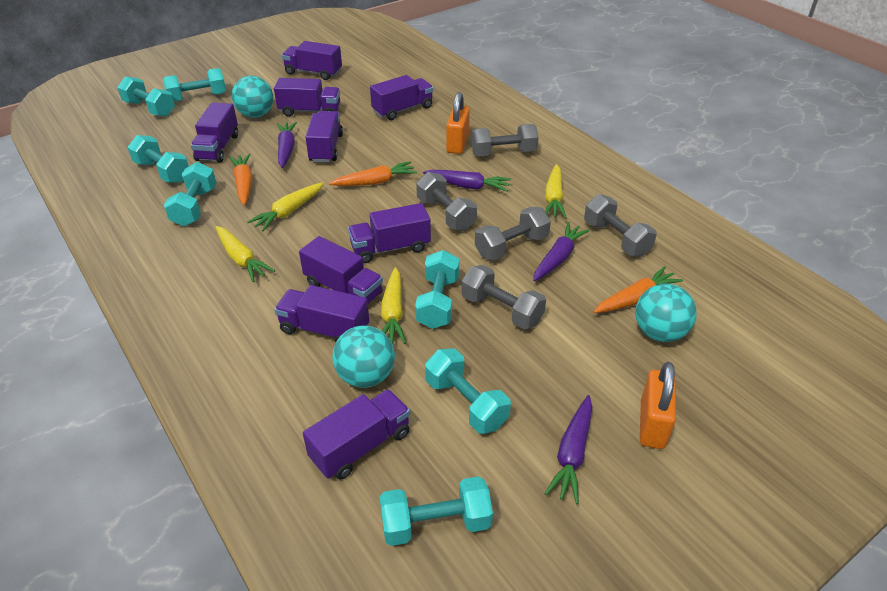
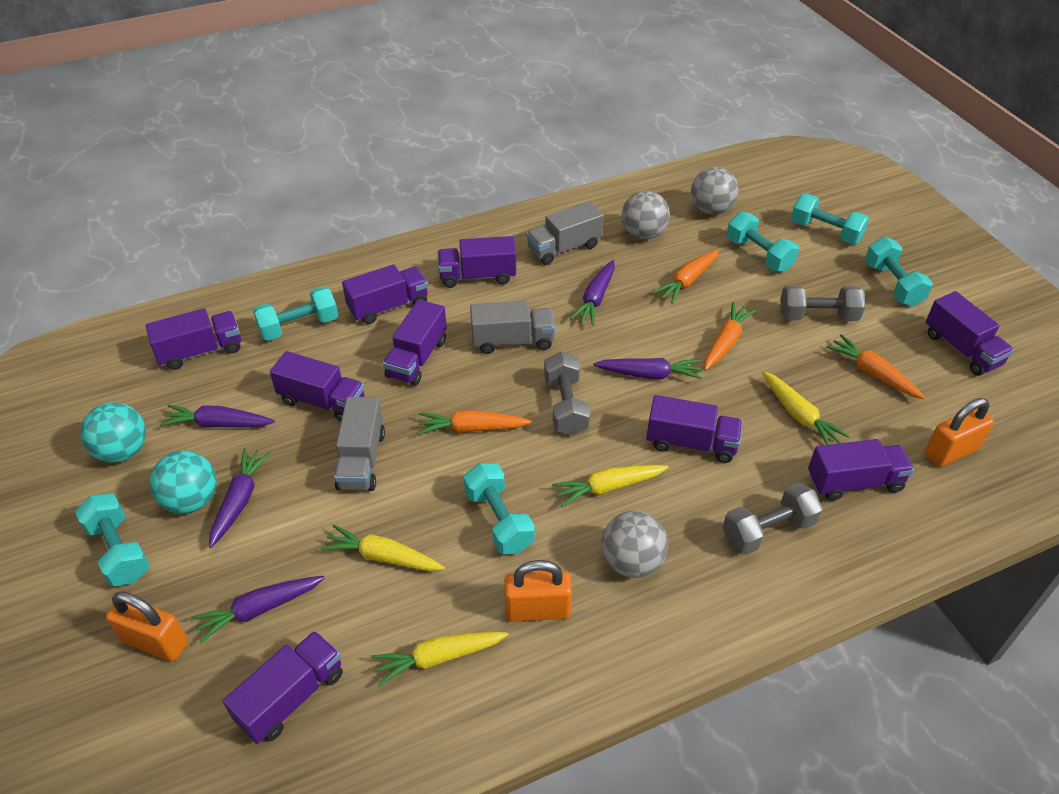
grey ball: 0 -> 3
grey dumbbell: 5 -> 3
grey truck: 0 -> 3
orange carrot: 3 -> 4
orange padlock: 2 -> 3
purple carrot: 4 -> 5
turquoise ball: 3 -> 2
turquoise dumbbell: 7 -> 6

